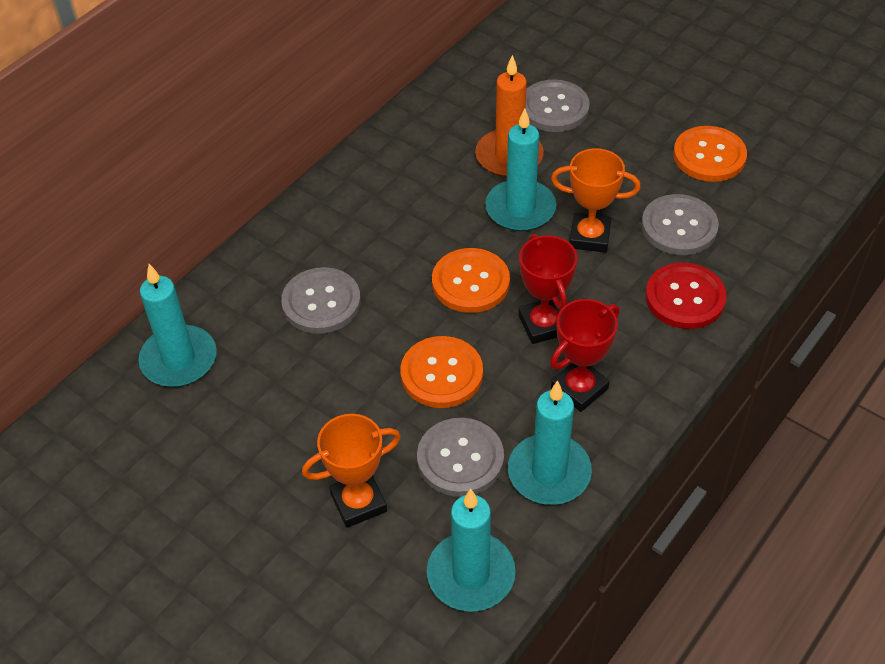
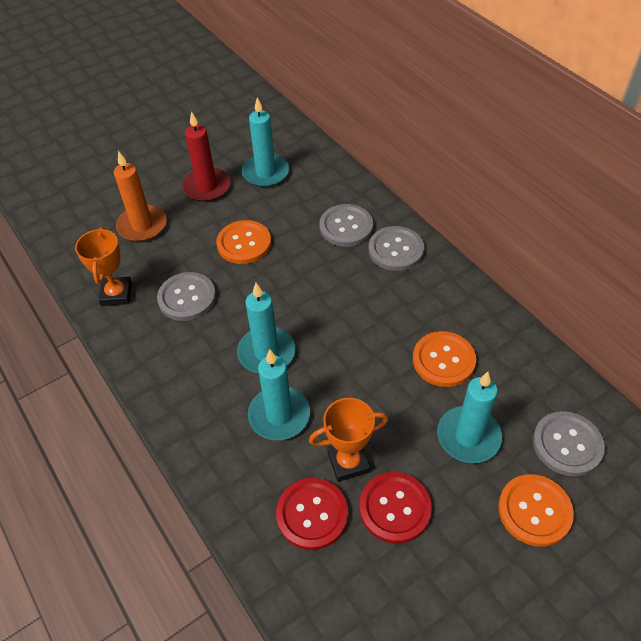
red button: 1 -> 2
red candle: 0 -> 1
red trophy: 2 -> 0

